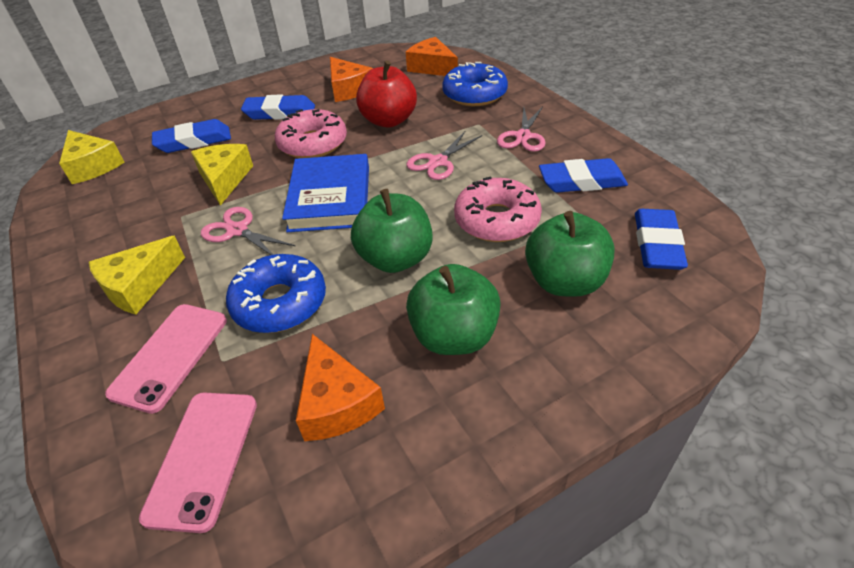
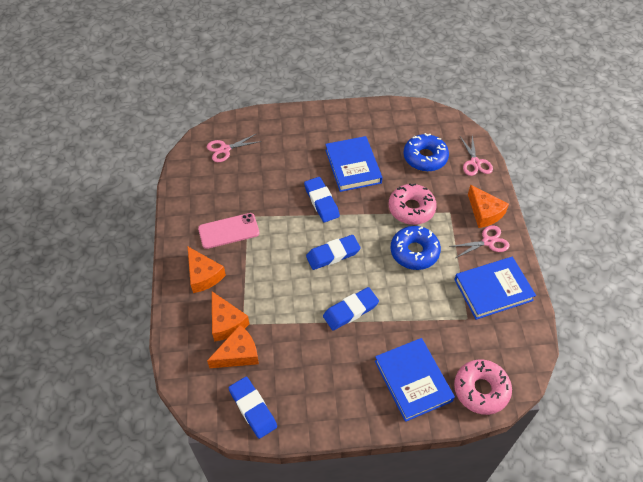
blue book: 1 -> 3
green apple: 3 -> 0
orange cheese: 3 -> 4
pink phone: 2 -> 1
red apple: 1 -> 0
yellow cheese: 3 -> 0

